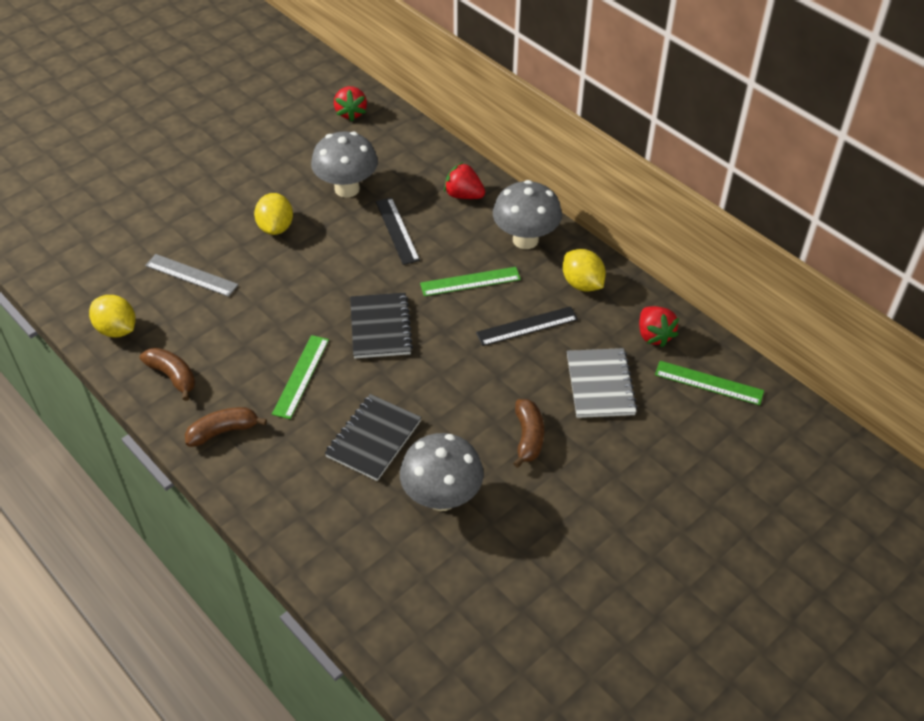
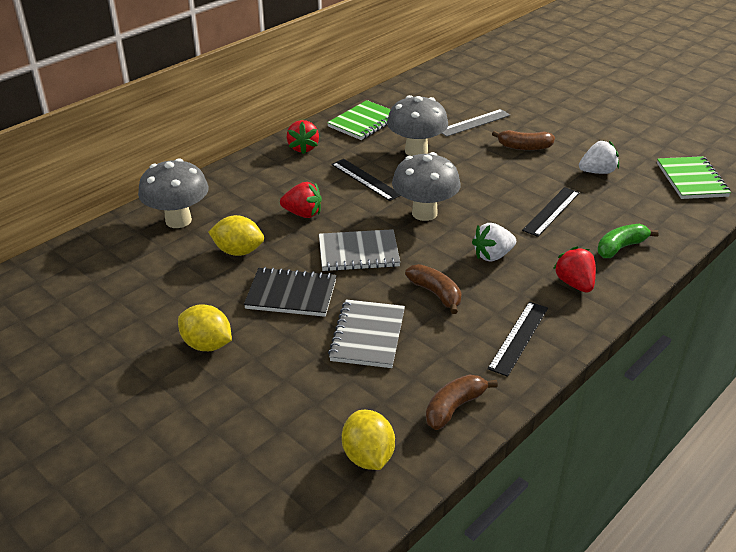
black notebook: 2 -> 1
black ruler: 2 -> 3
green banana: 0 -> 1
green notebook: 0 -> 2
green ruler: 3 -> 0
grey notebook: 1 -> 2
white strawberry: 0 -> 2

